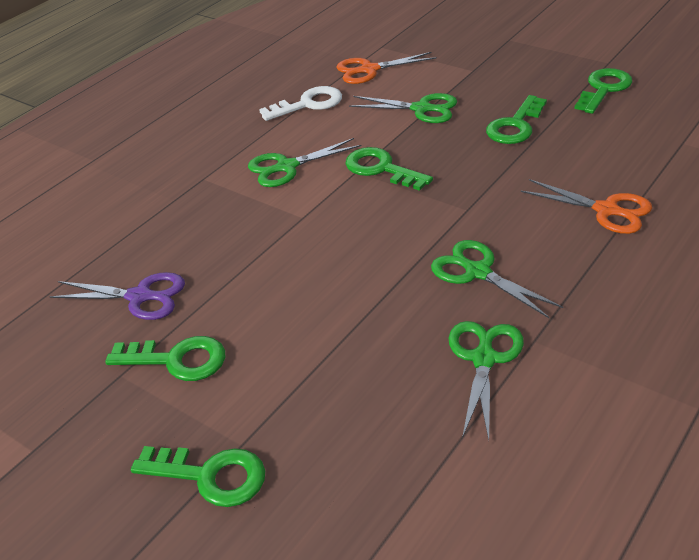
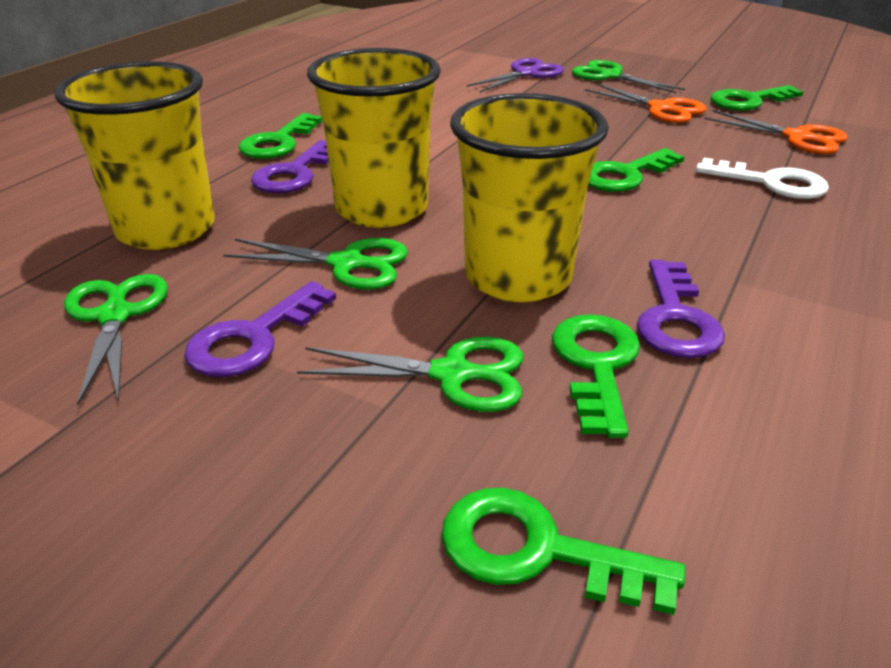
purple key: 0 -> 3
yellow cup: 0 -> 3

